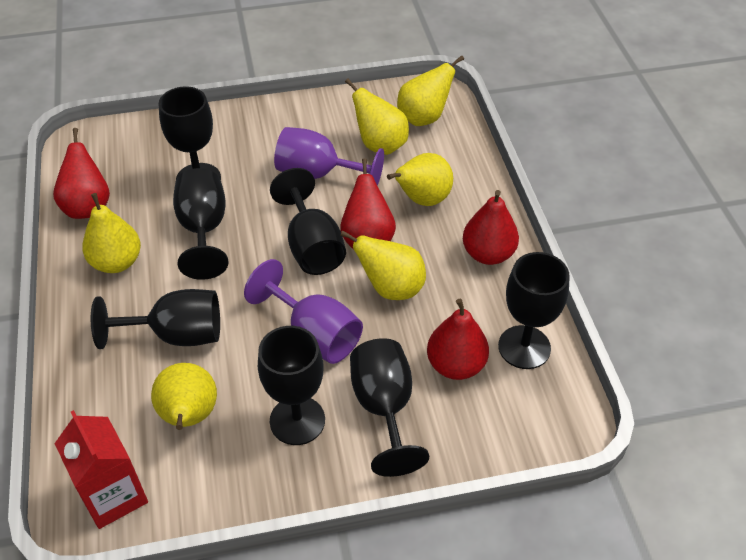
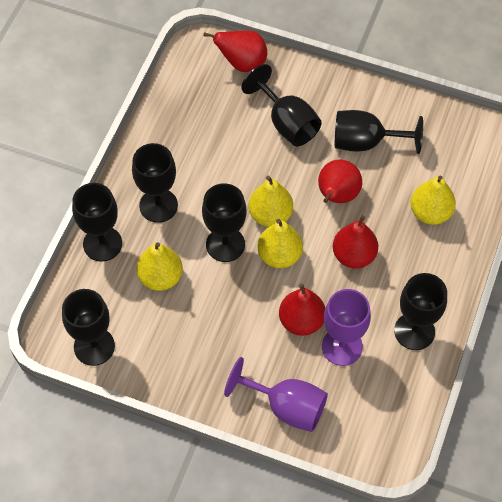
red carton: 1 -> 0
yellow pear: 6 -> 4

